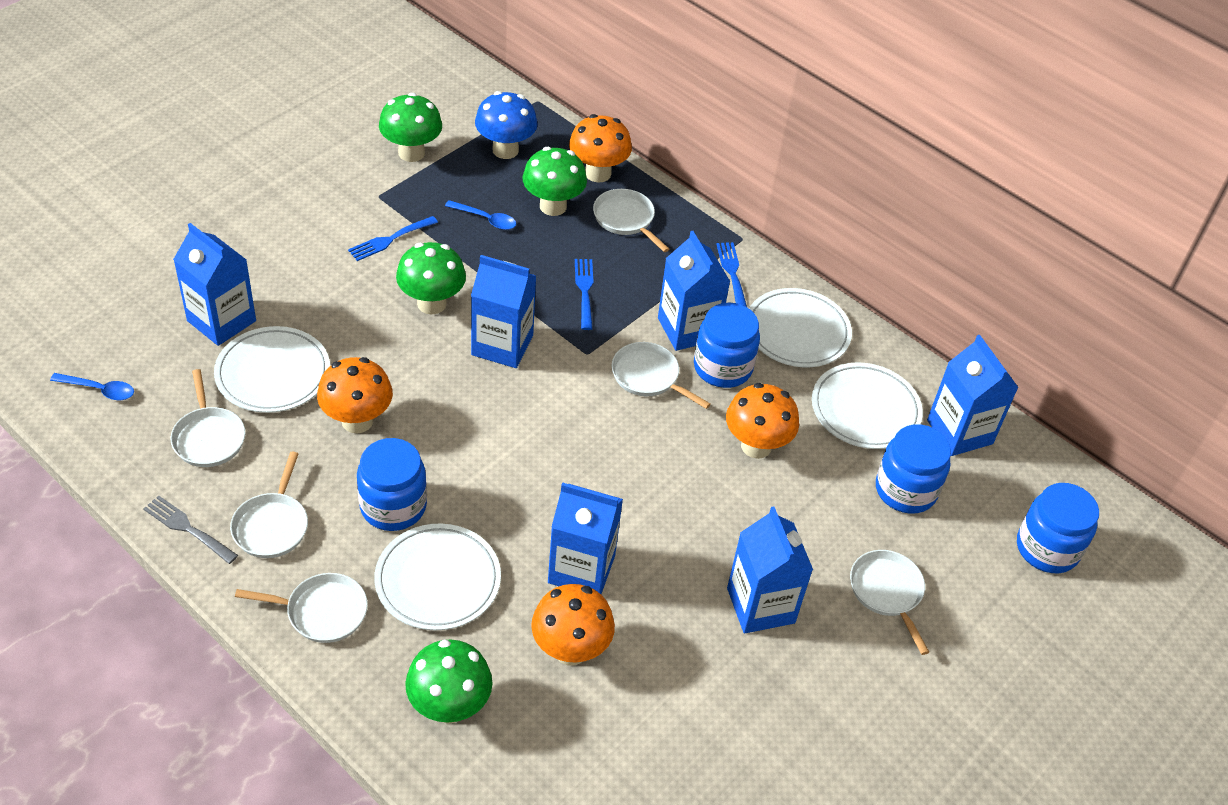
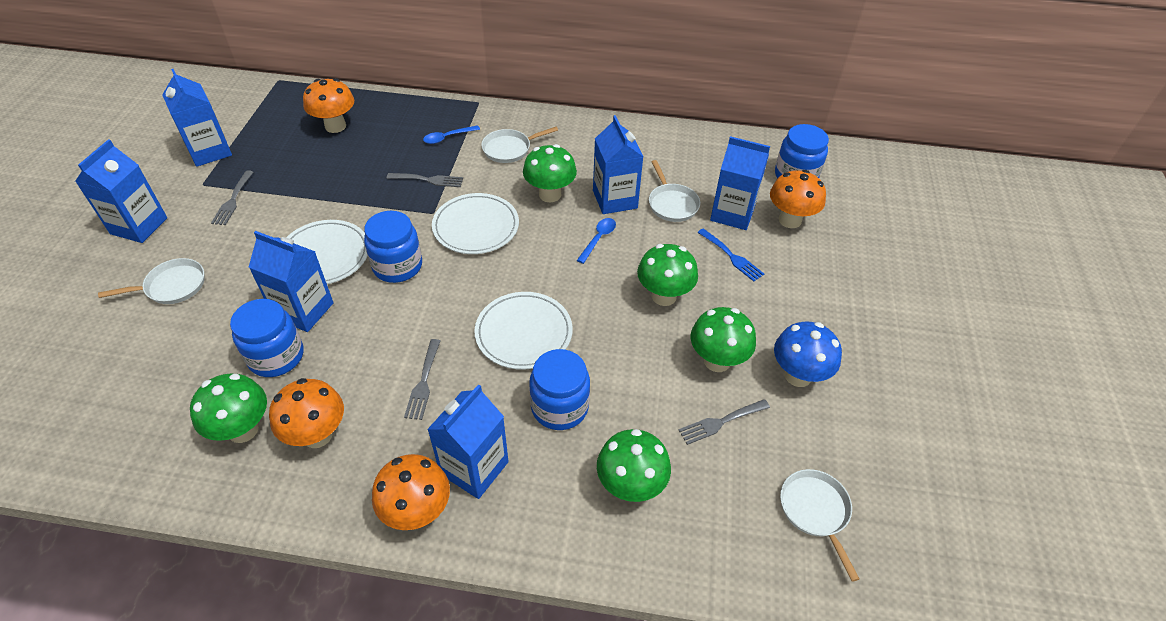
blue fork: 3 -> 1
green mushroom: 4 -> 5
grey fork: 1 -> 4
white pan: 6 -> 4
white plate: 4 -> 3

